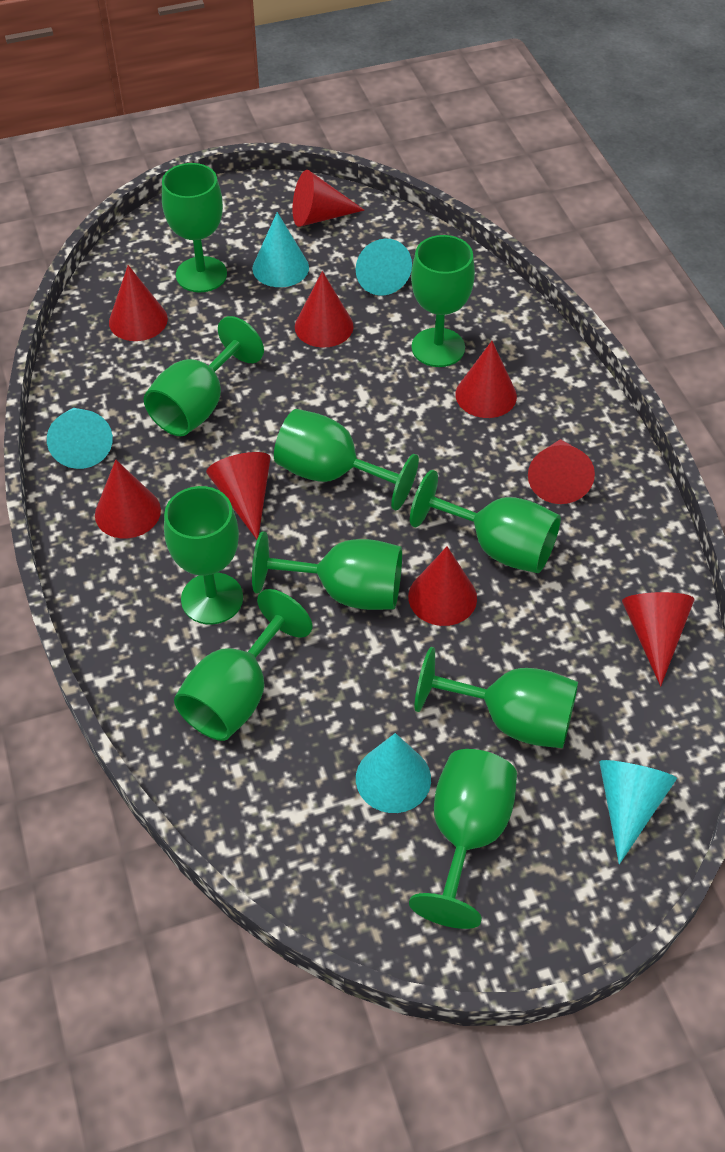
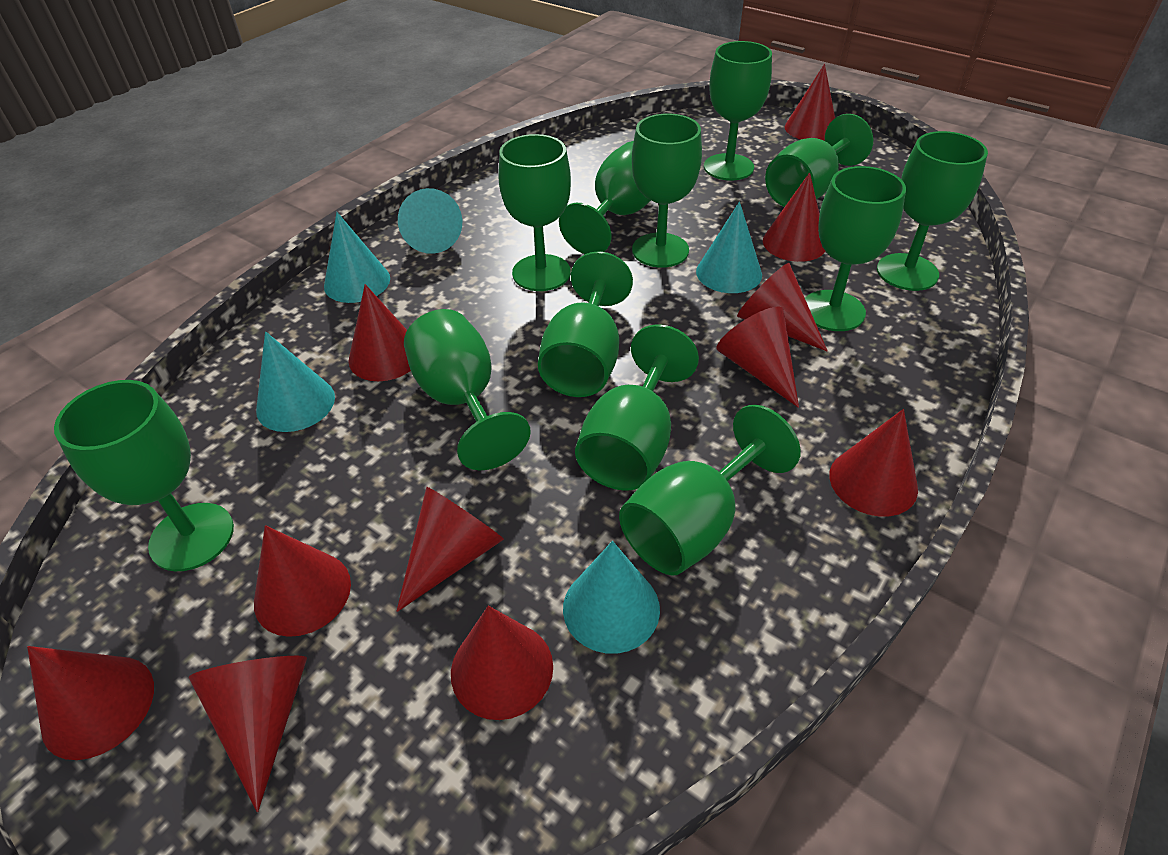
green goblet: 10 -> 12
red cone: 9 -> 11

